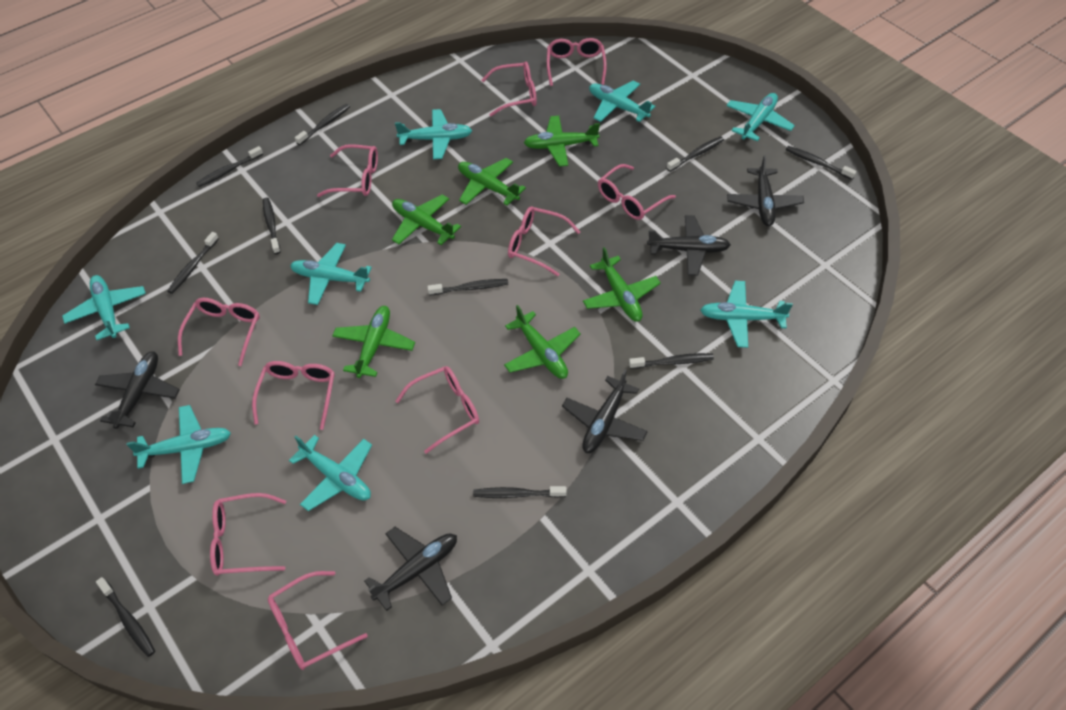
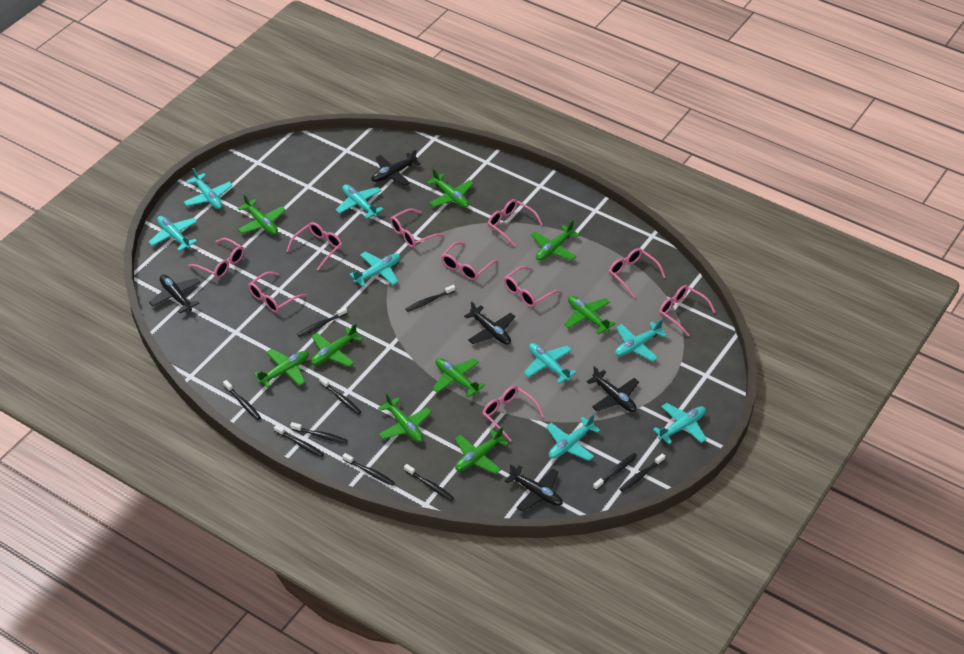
green plane: 6 -> 9

